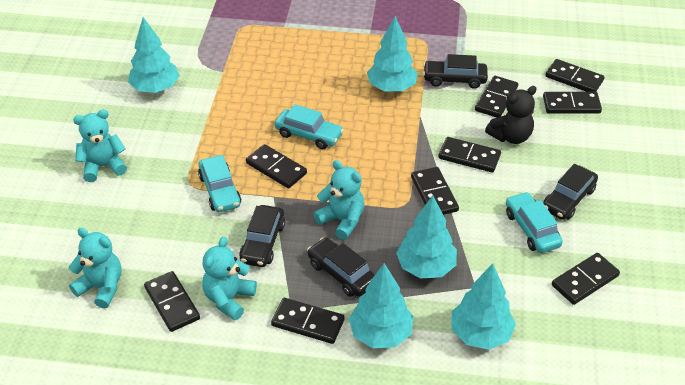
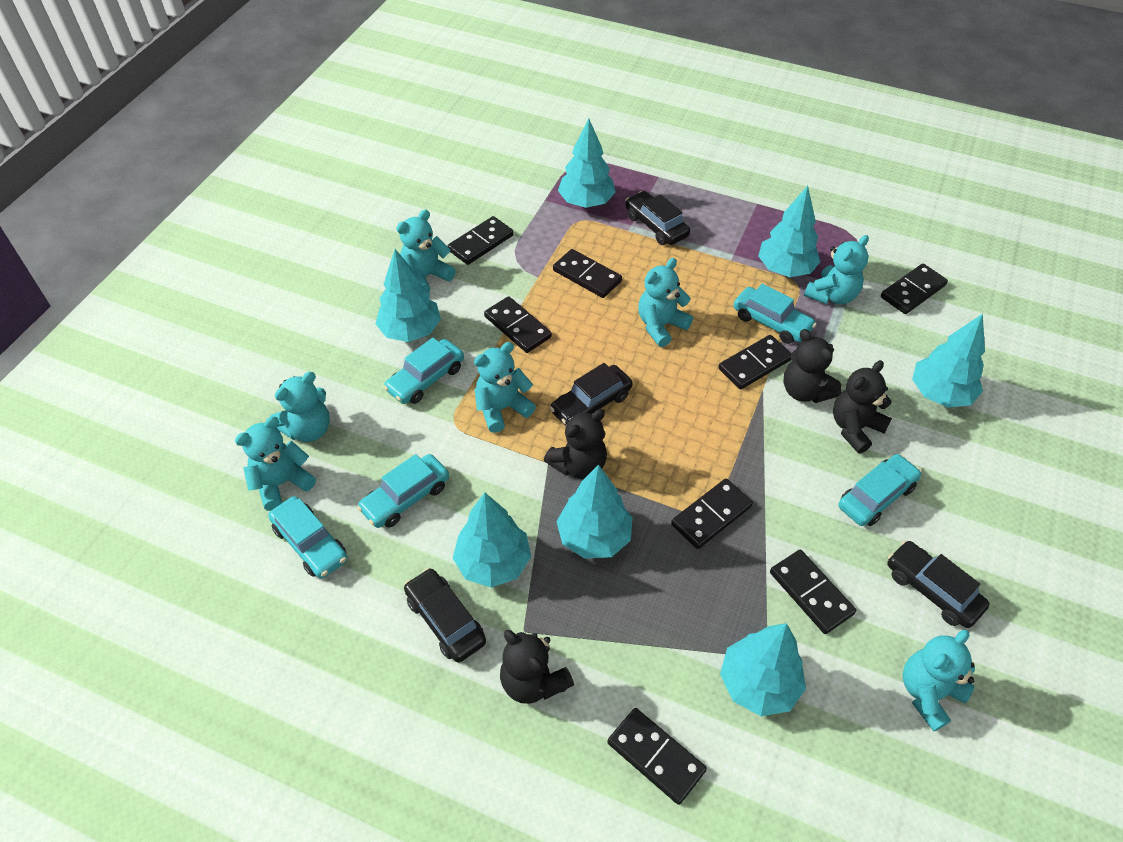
black domino: 9 -> 8
black teddy bear: 1 -> 4
turquoise car: 3 -> 5
turquoise teddy bear: 4 -> 7
turquoise tree: 5 -> 7

